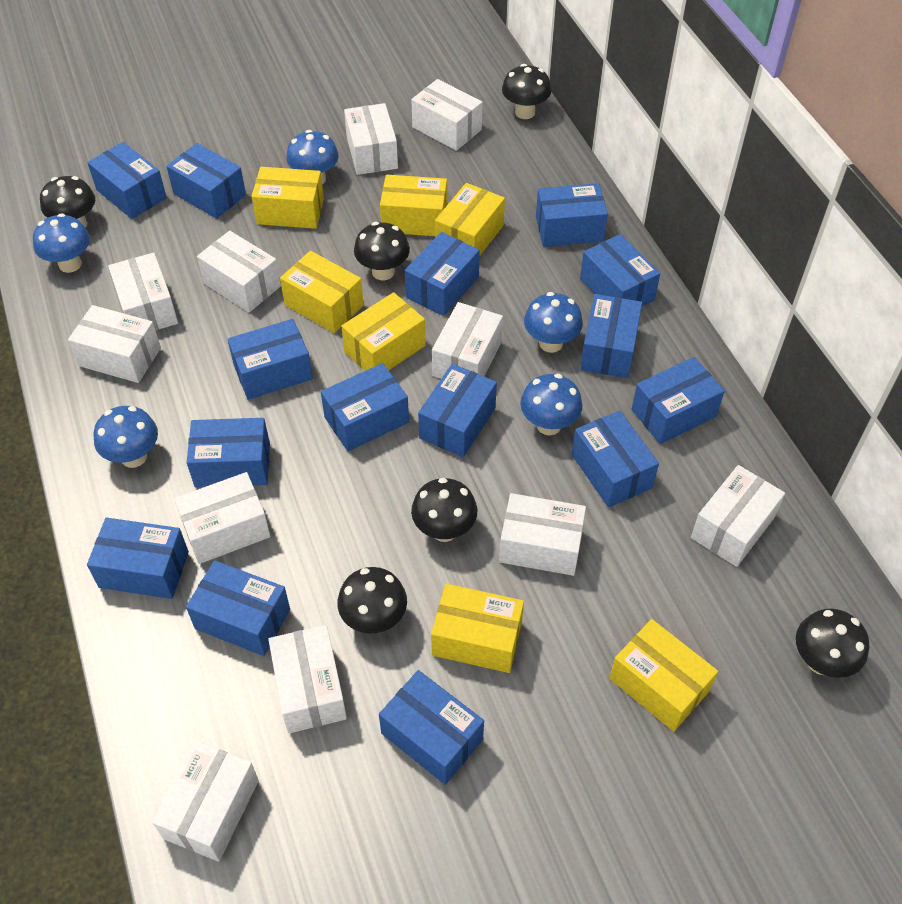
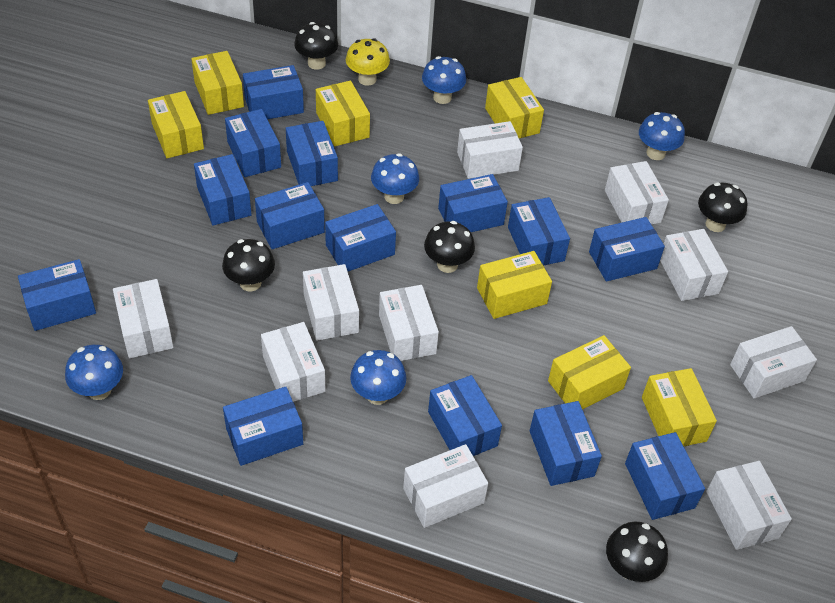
black mushroom: 6 -> 5
blue box: 15 -> 14
white box: 11 -> 10
yellow mushroom: 0 -> 1

